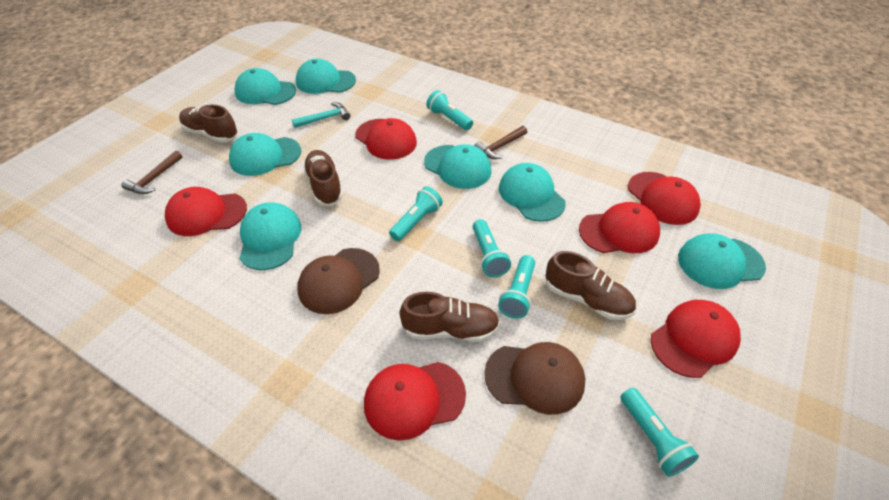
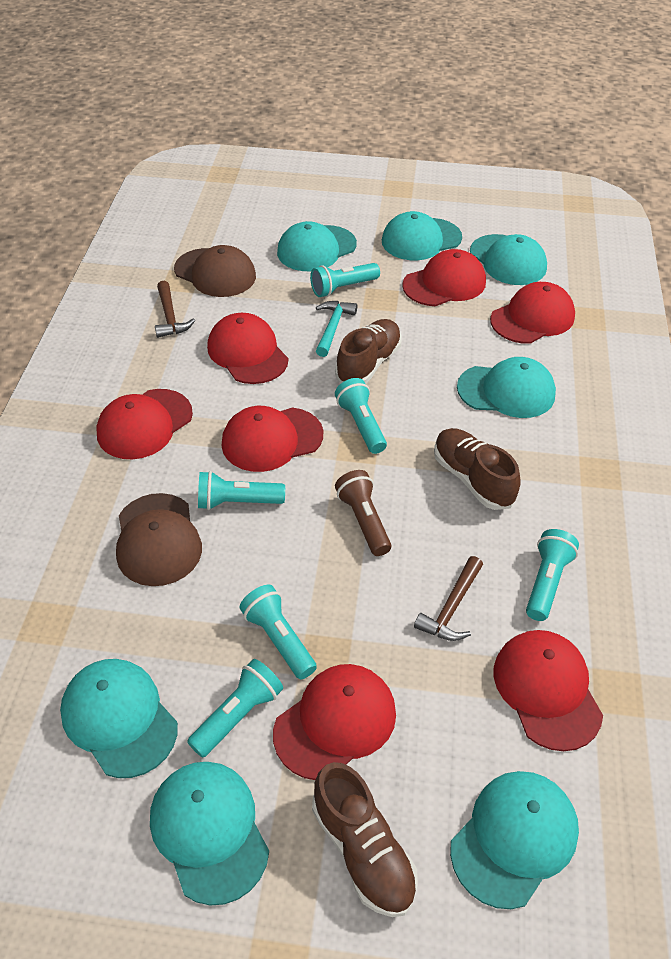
brown flashlight: 0 -> 1
brown shoe: 4 -> 3
red cap: 6 -> 7
turquoise flashlight: 5 -> 6

